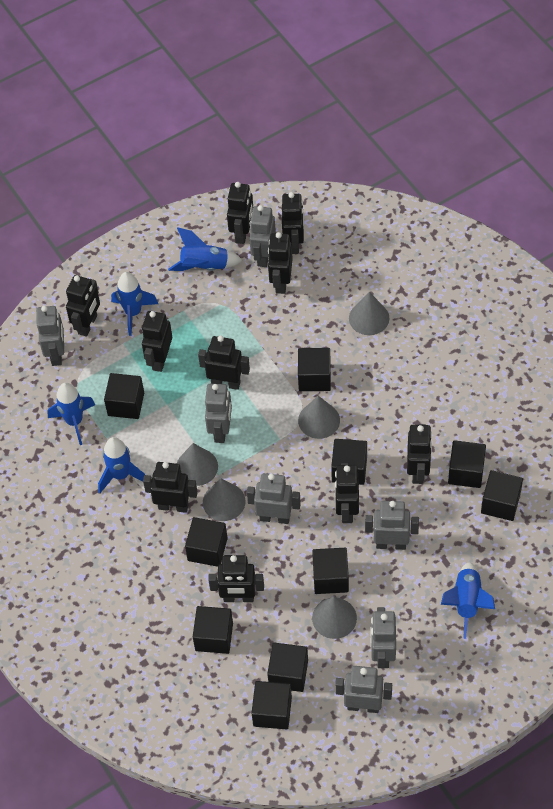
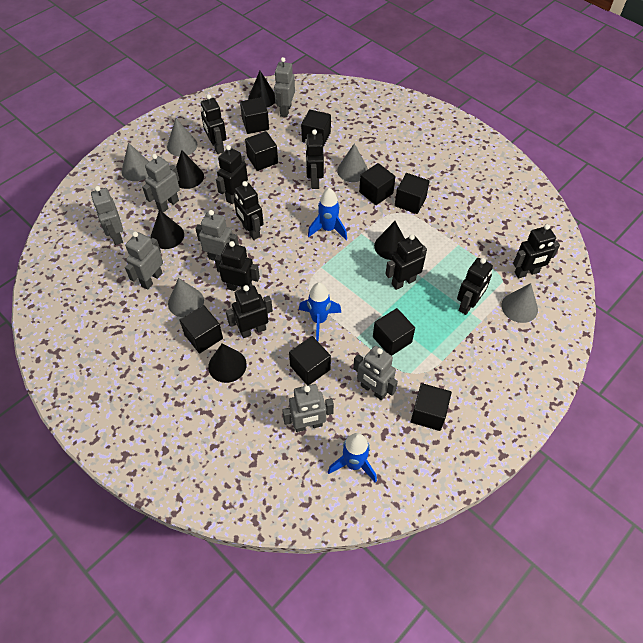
black cone: 0 -> 5
black cube: 10 -> 9
black robot: 10 -> 9
blue rocket: 5 -> 3

